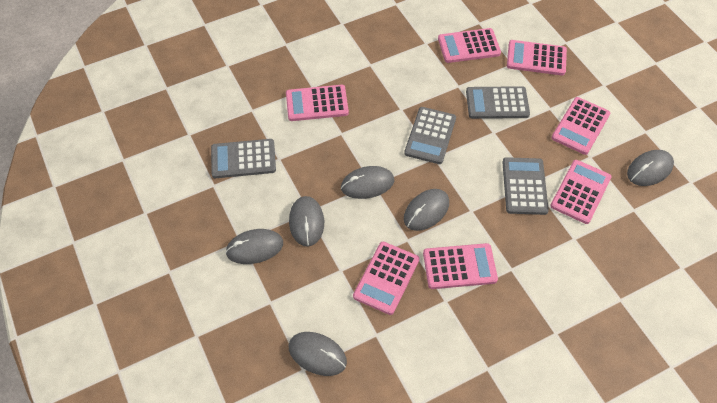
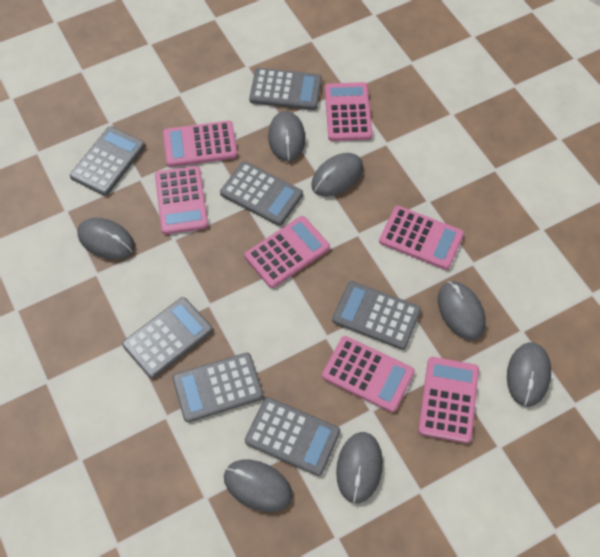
grey calculator: 4 -> 7
grey mouse: 6 -> 7

